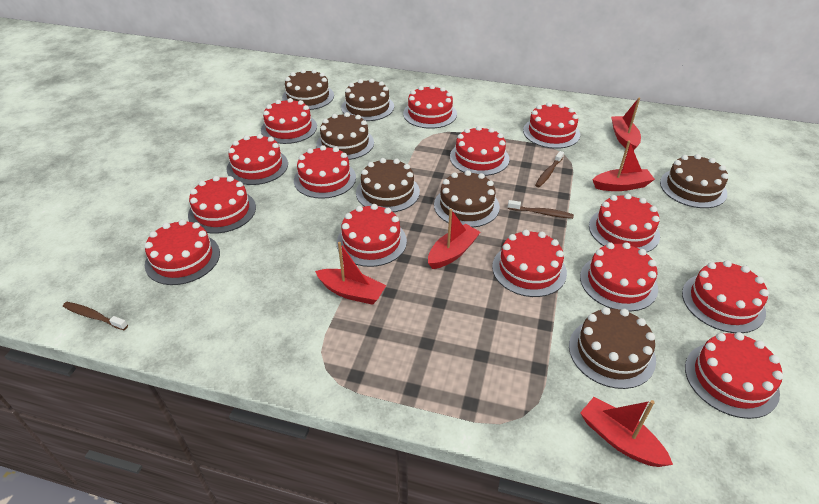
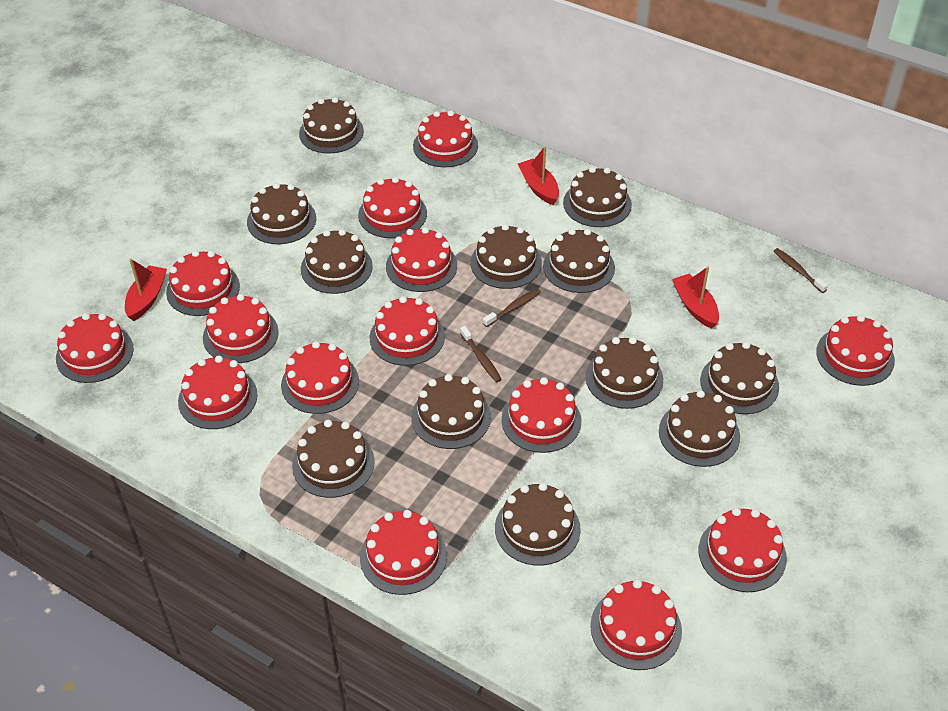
brown cake: 7 -> 12
red boat: 5 -> 3

